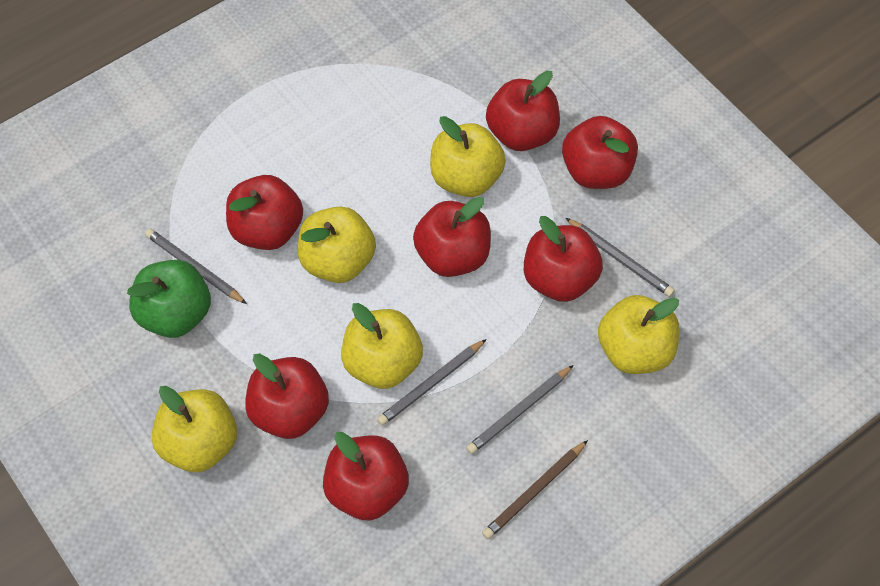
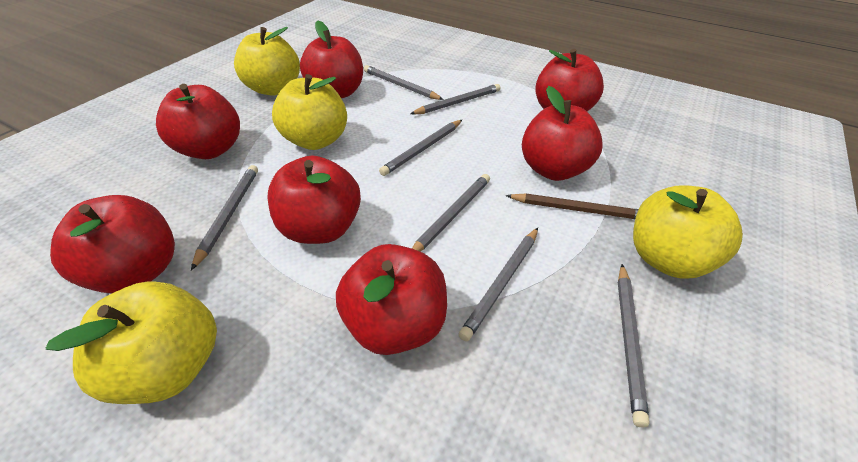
green apple: 1 -> 0
grey pencil: 4 -> 7
yellow apple: 5 -> 4

